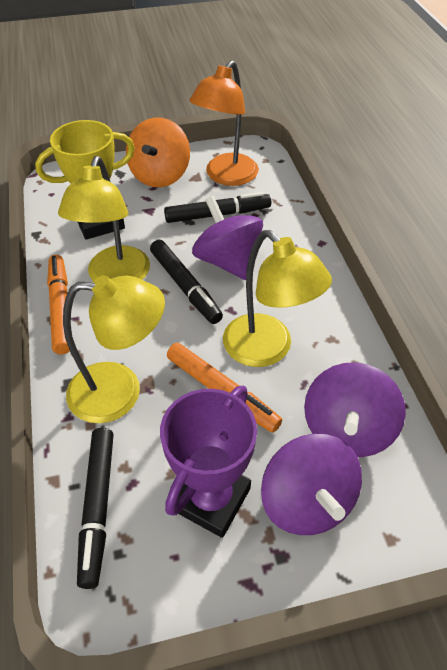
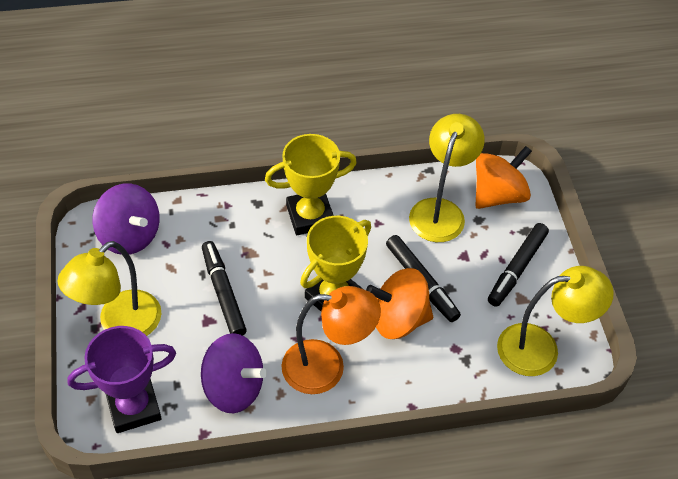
orange marker: 2 -> 0
orange spinning top: 1 -> 2
purple spinning top: 3 -> 2
yellow trophy: 1 -> 2

